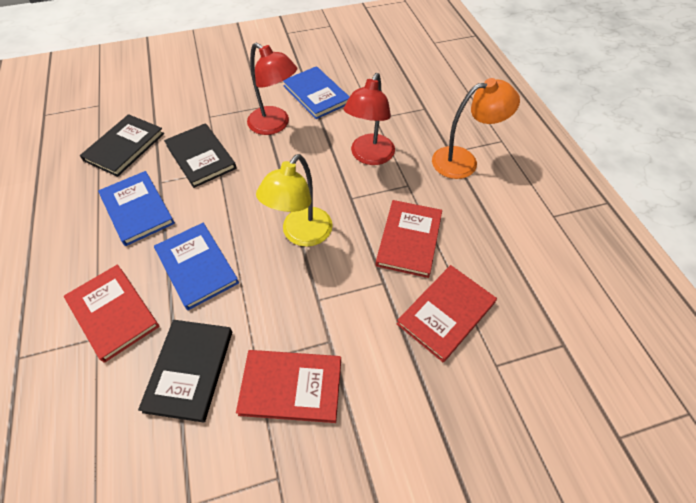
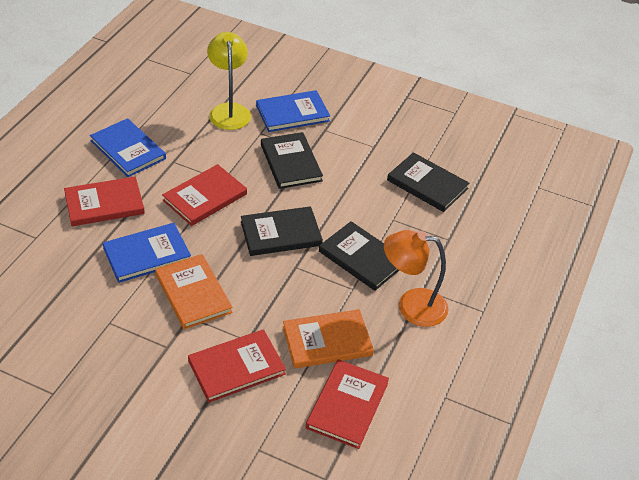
black book: 3 -> 4
orange book: 0 -> 2
red lamp: 2 -> 0

